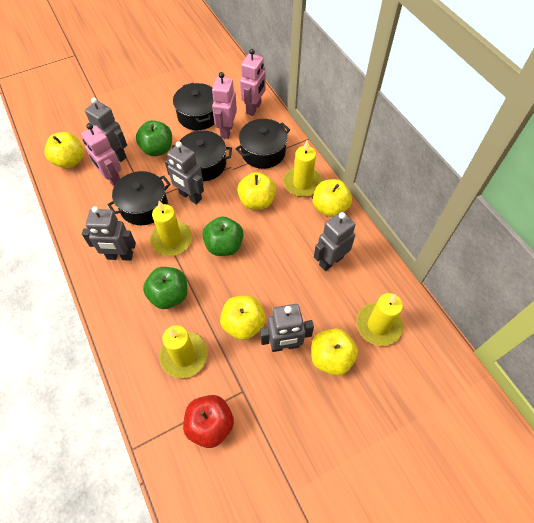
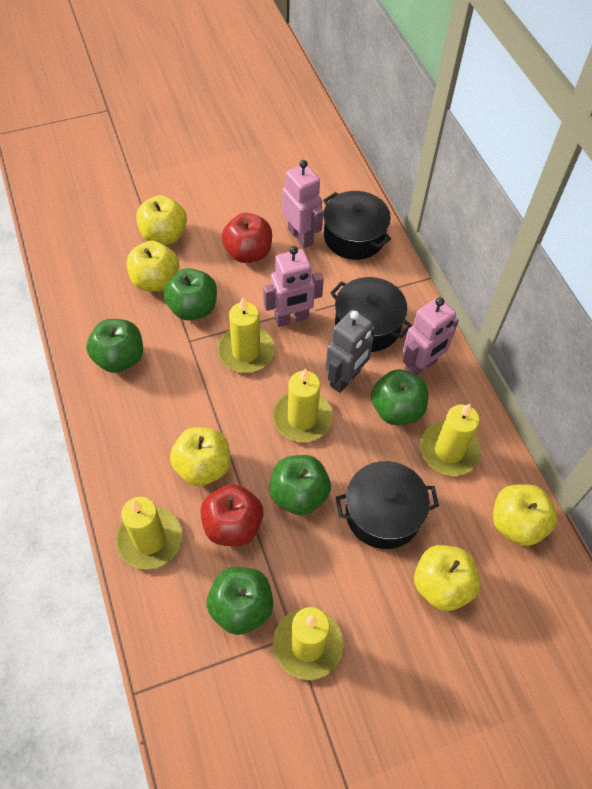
black pot: 4 -> 3
green apple: 3 -> 5
grey robot: 5 -> 1
red apple: 1 -> 2
yellow candle: 4 -> 5

